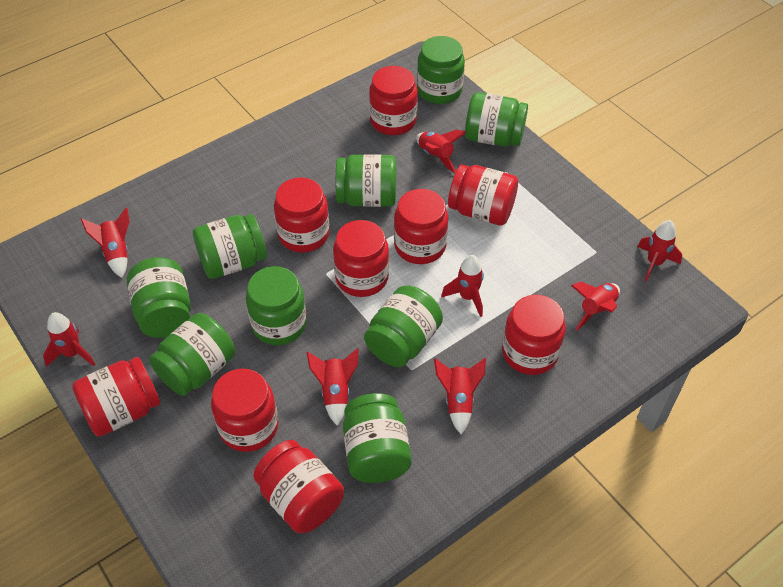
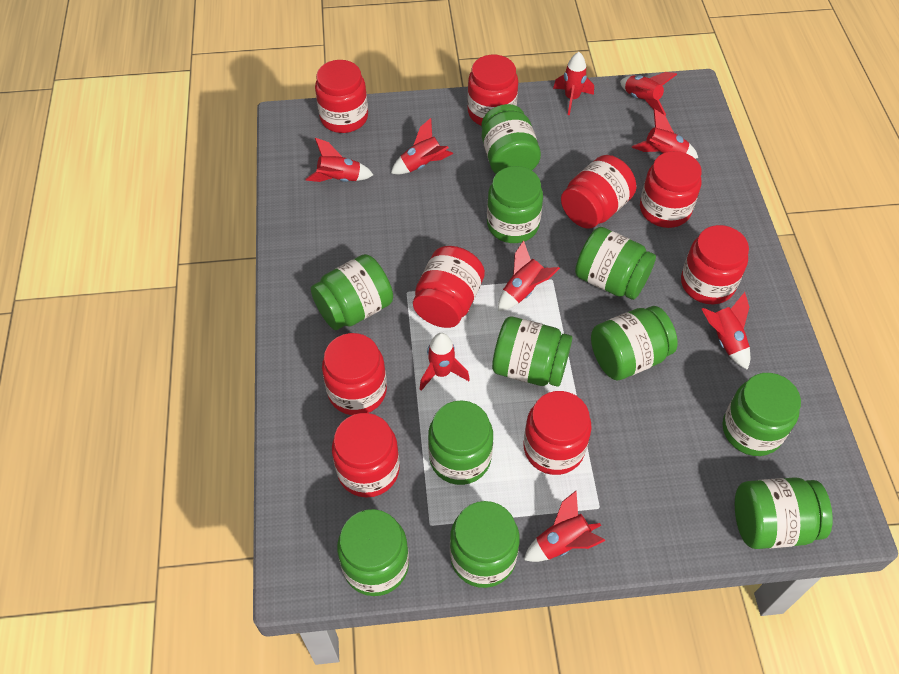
green jar: 9 -> 11
red rocket: 8 -> 9

